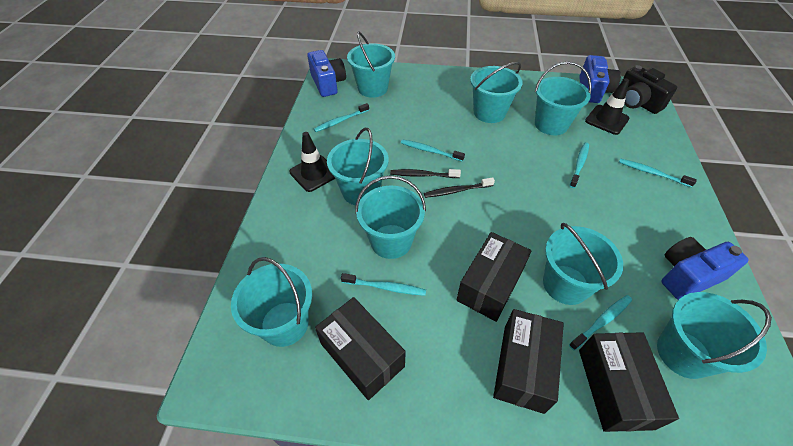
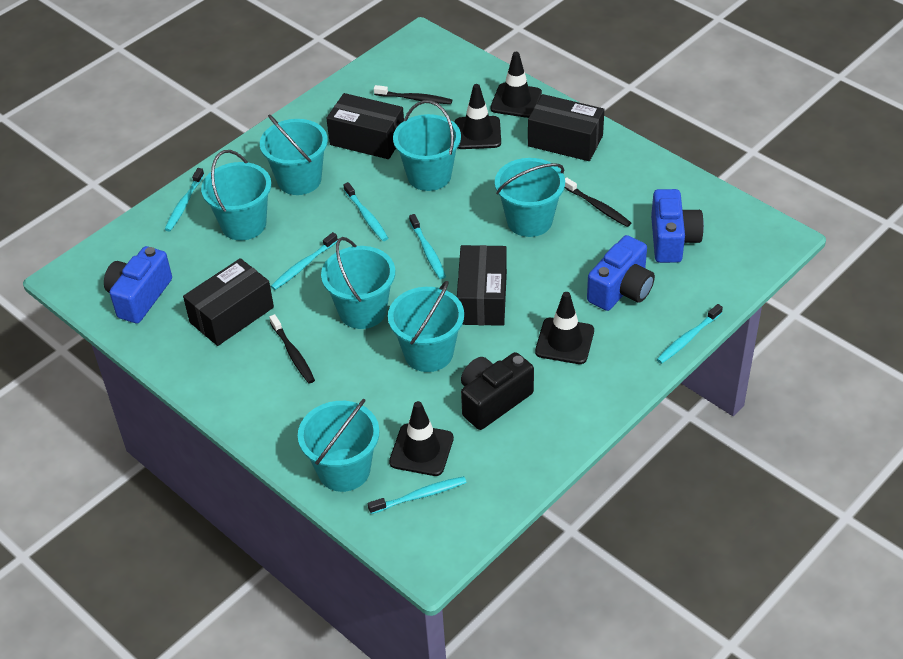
black toothbrush: 2 -> 3
black traffic cone: 2 -> 4
turquoise bucket: 8 -> 7

